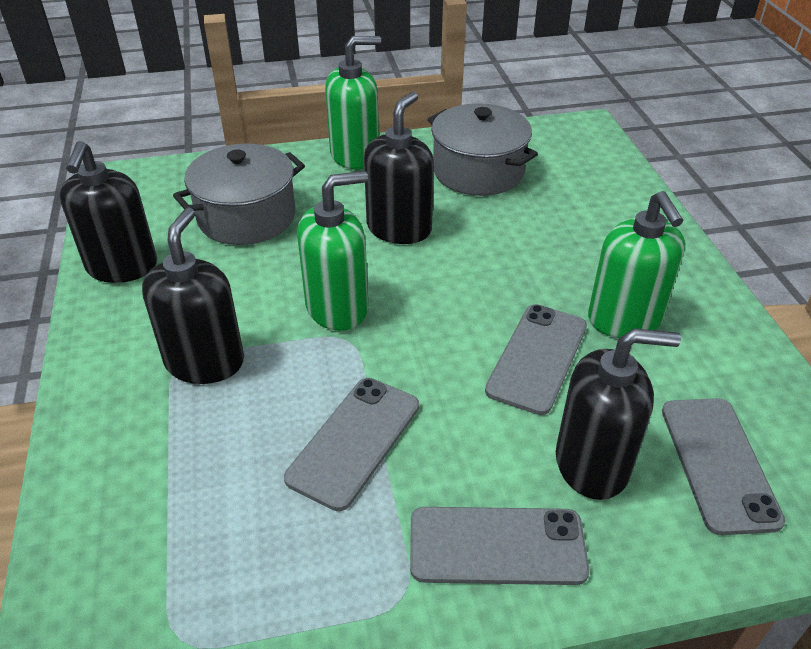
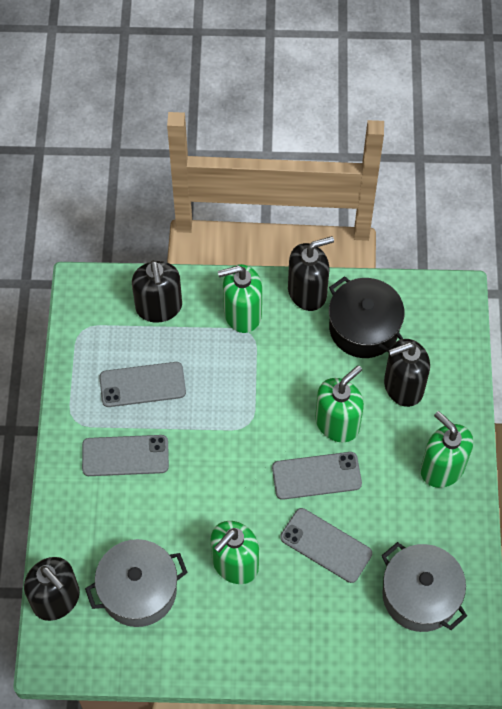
black pot: 0 -> 1
green soap dispenser: 3 -> 4

